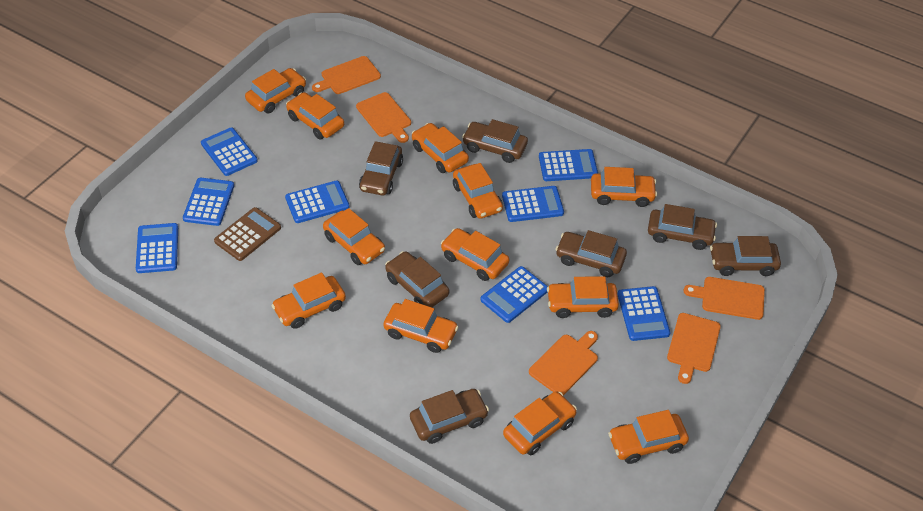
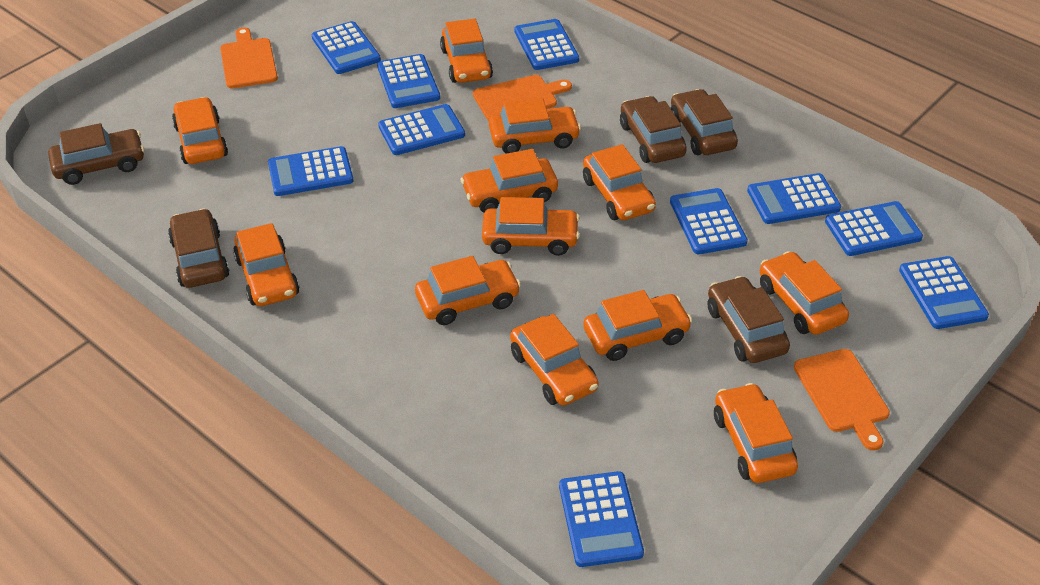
blue calculator: 8 -> 10
brown calculator: 1 -> 0
brown car: 7 -> 5
orange cutting board: 5 -> 3

